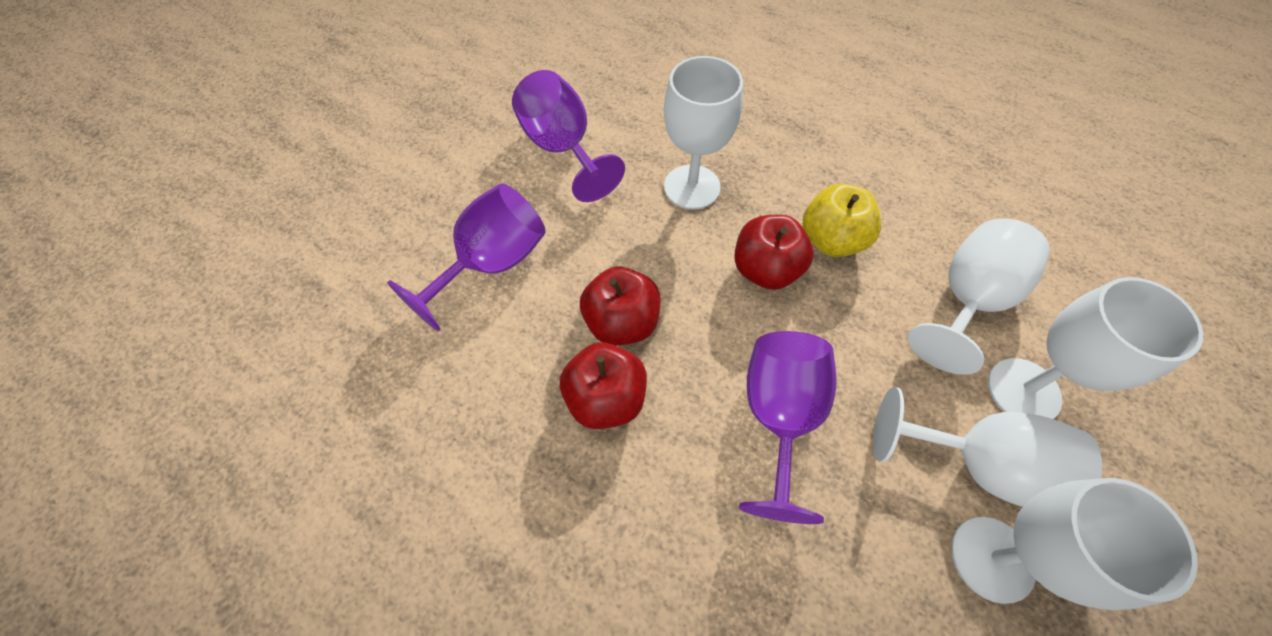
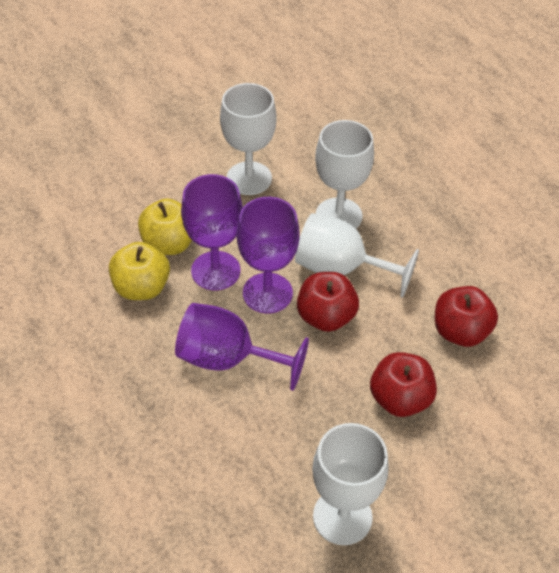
white goblet: 5 -> 4
yellow apple: 1 -> 2

